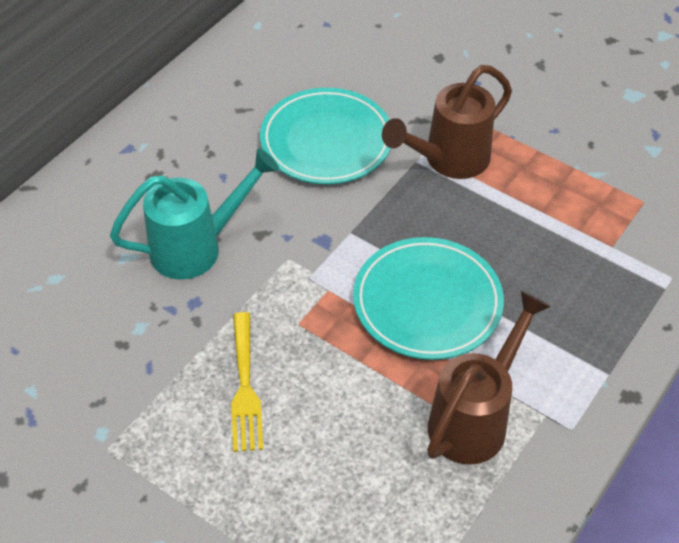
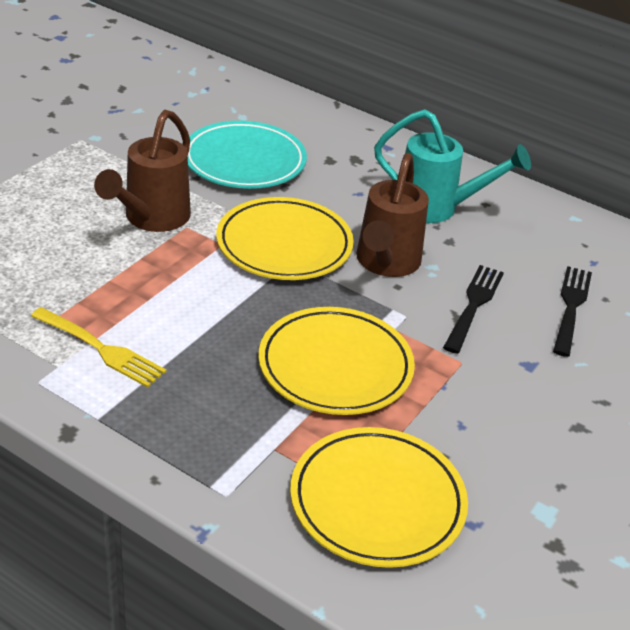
black fork: 0 -> 2
turquoise plate: 2 -> 1
yellow plate: 0 -> 3

